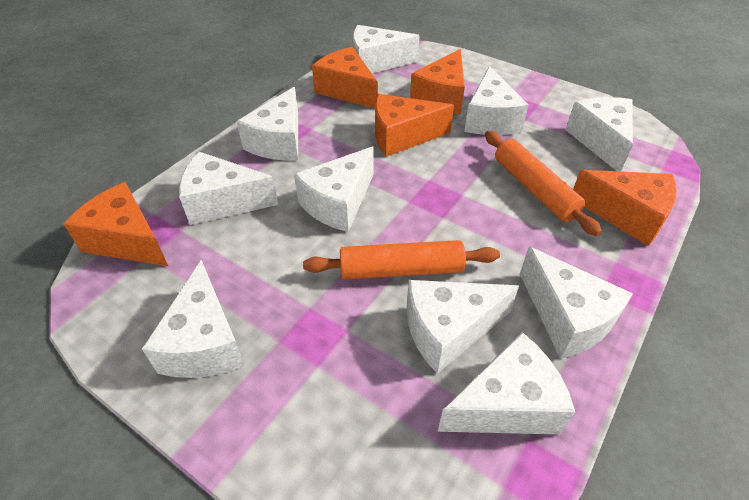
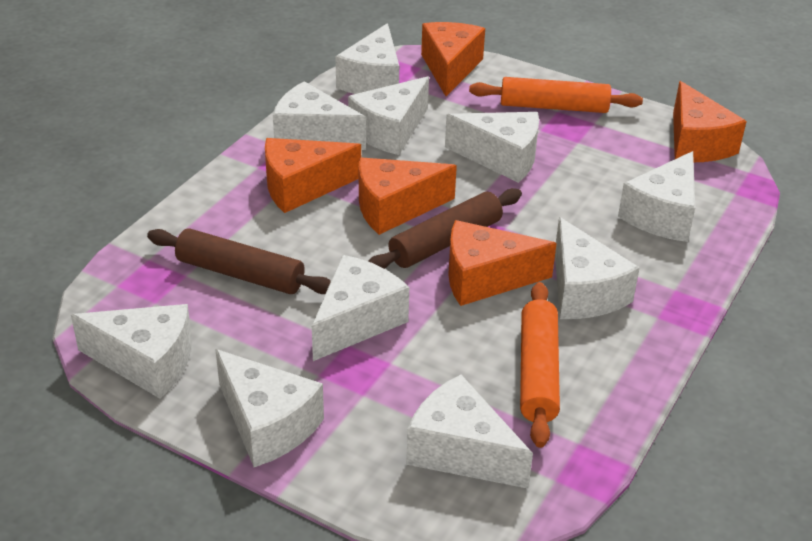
brown rolling pin: 0 -> 2

